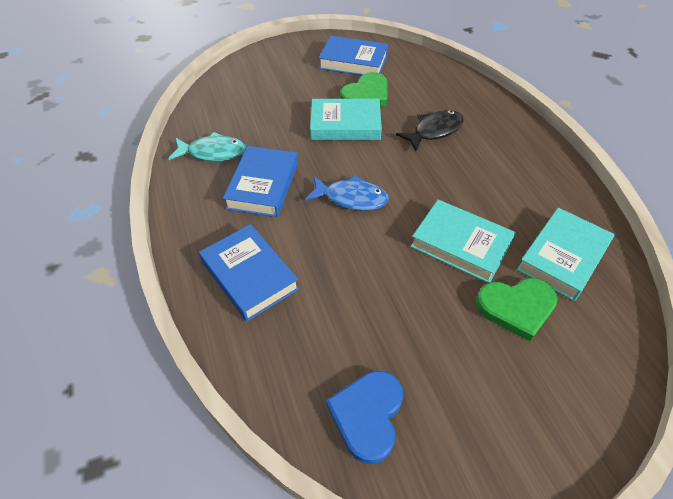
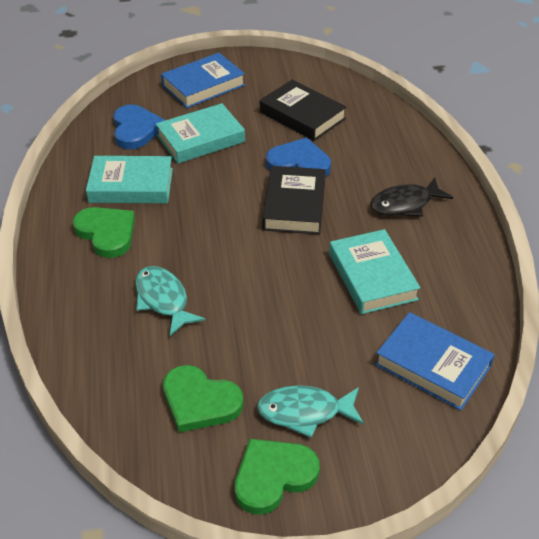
black book: 0 -> 2
blue book: 3 -> 2
blue fish: 1 -> 0
blue heart: 1 -> 2
green heart: 2 -> 3
turquoise fish: 1 -> 2

